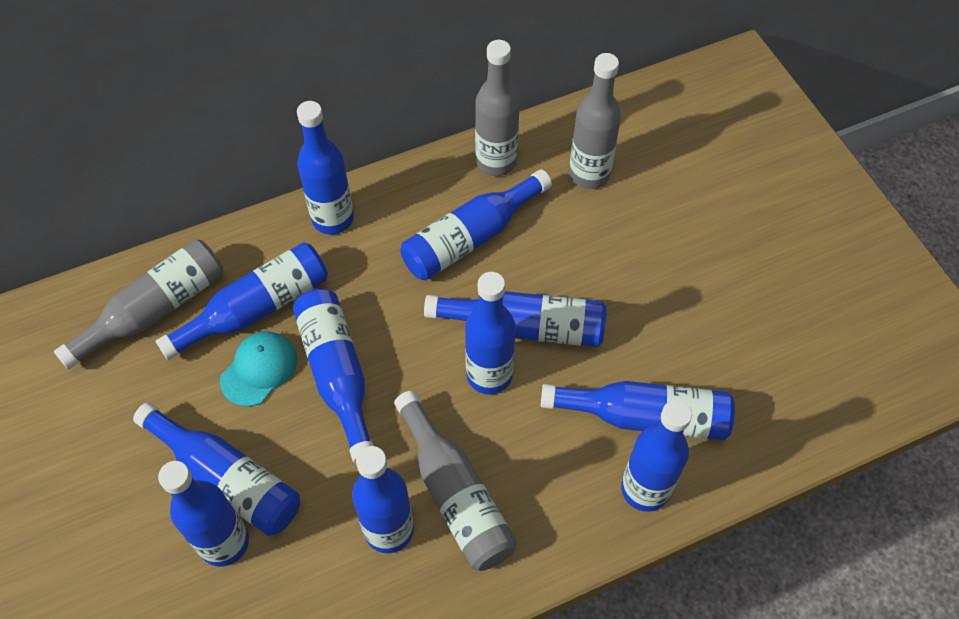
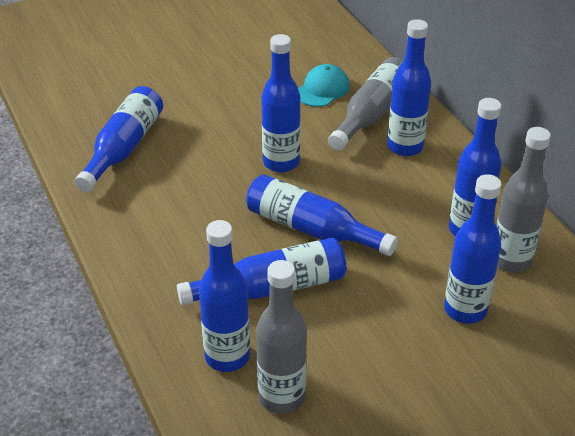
blue bottle: 11 -> 8
grey bottle: 4 -> 3

